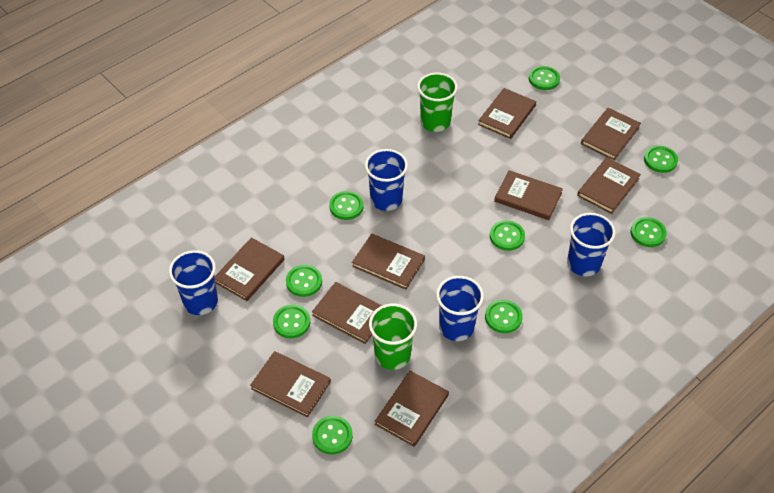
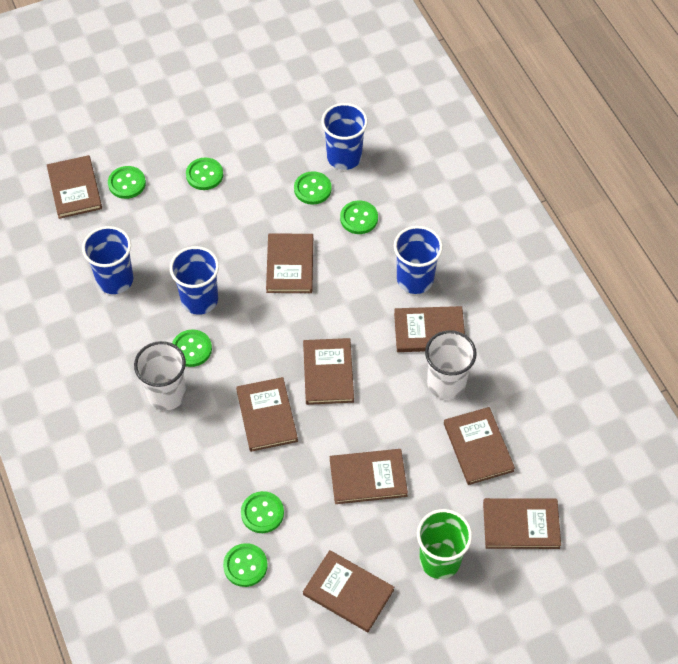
green button: 9 -> 7
green cup: 2 -> 1
white cup: 0 -> 2

